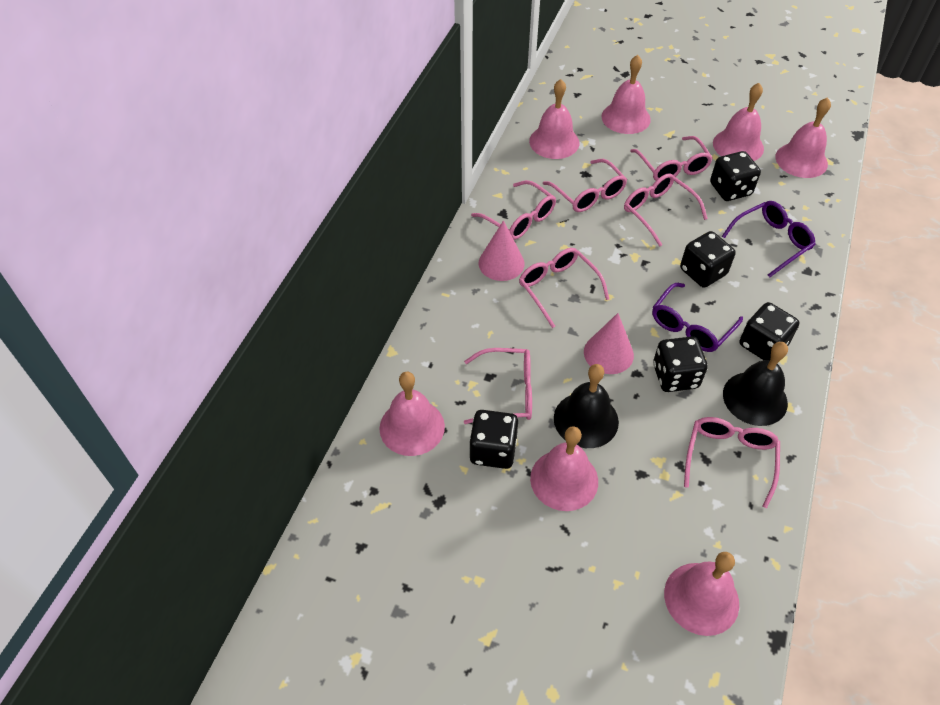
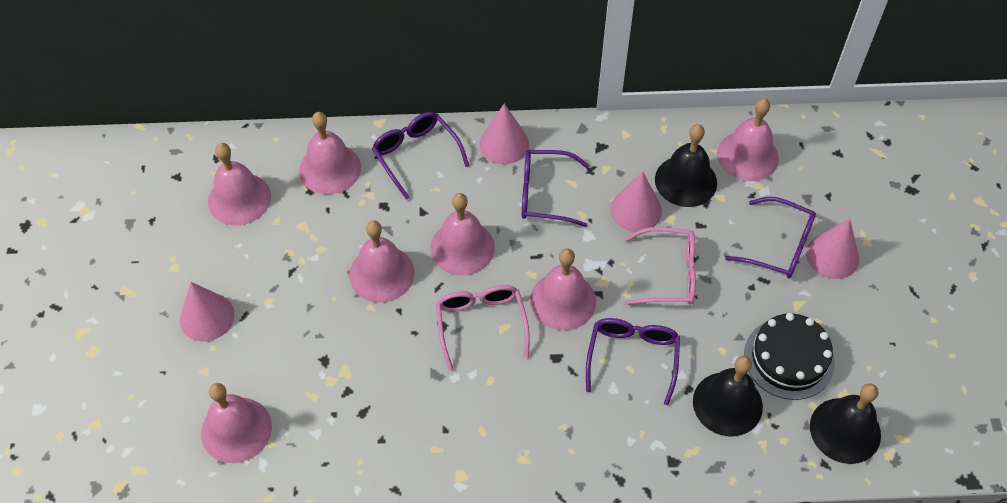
black bell: 2 -> 3
black cake: 0 -> 1
black dice: 5 -> 0
pink cone: 2 -> 4
pink glasses: 7 -> 2
purple glasses: 2 -> 4

